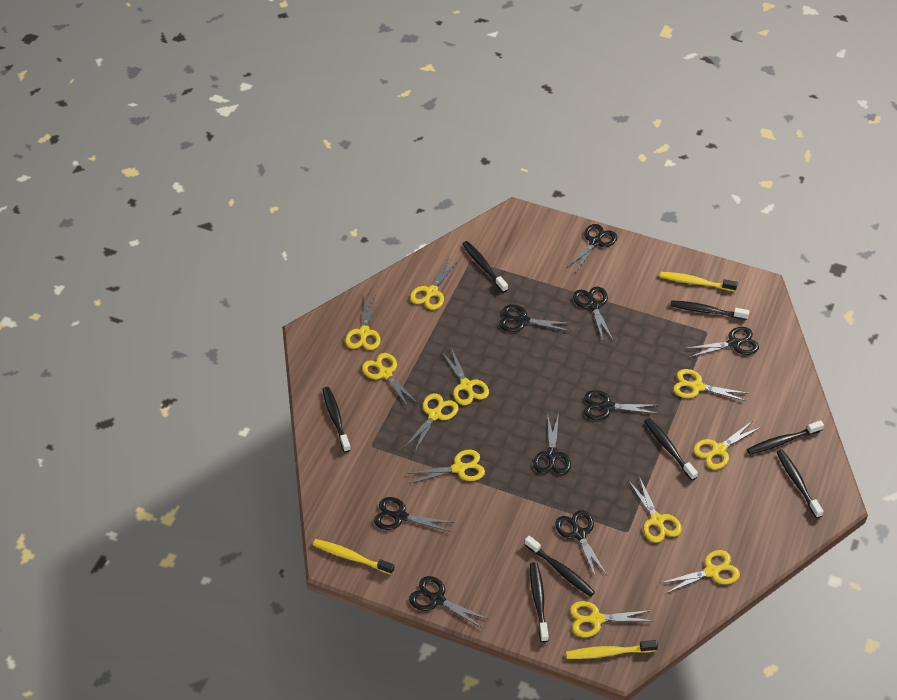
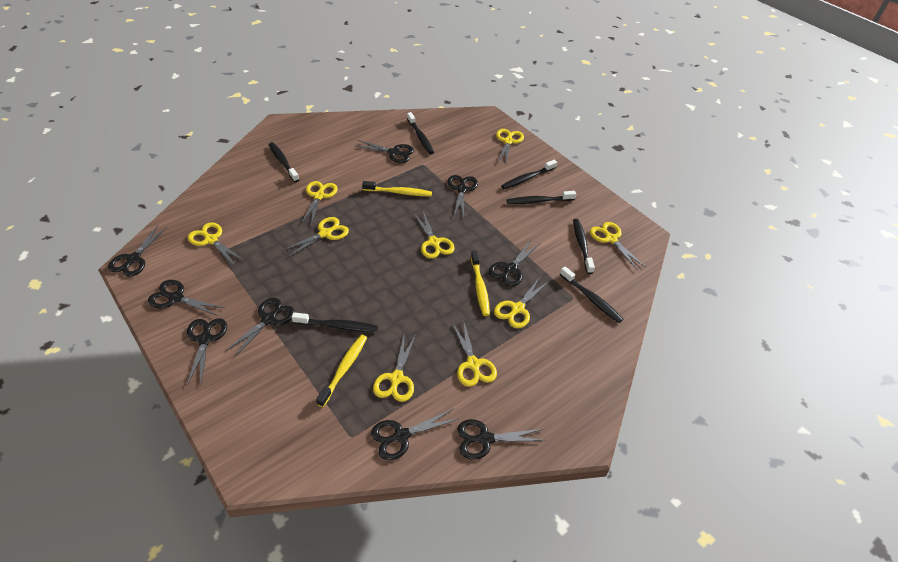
black toothbrush: 8 -> 7
yellow scissors: 11 -> 9

